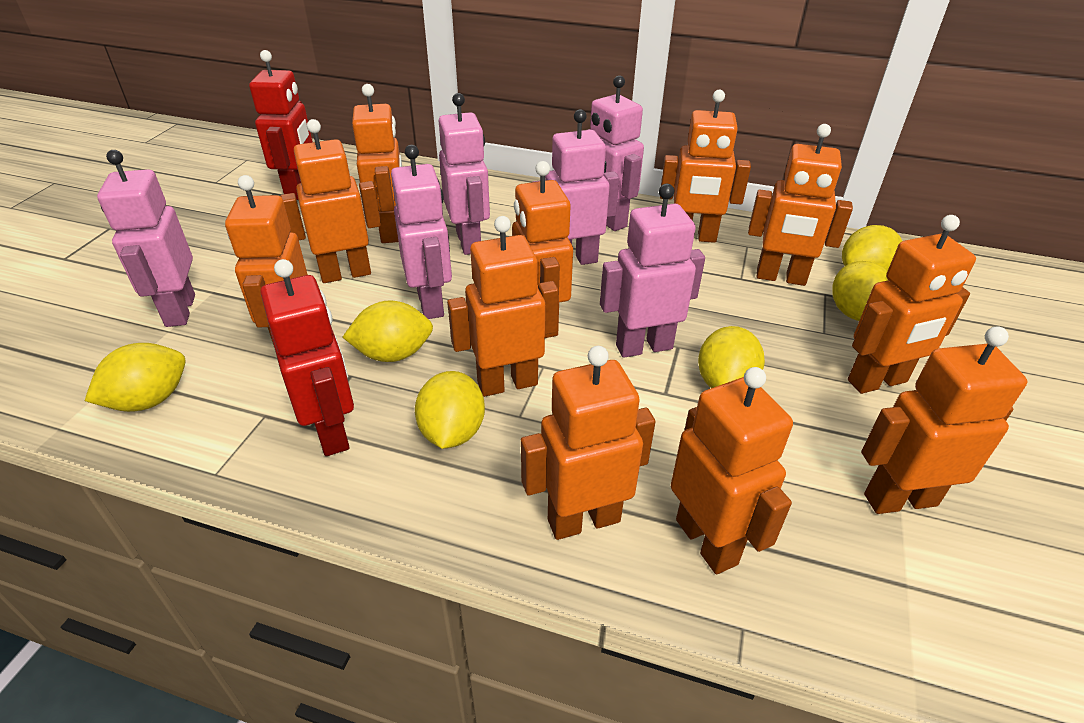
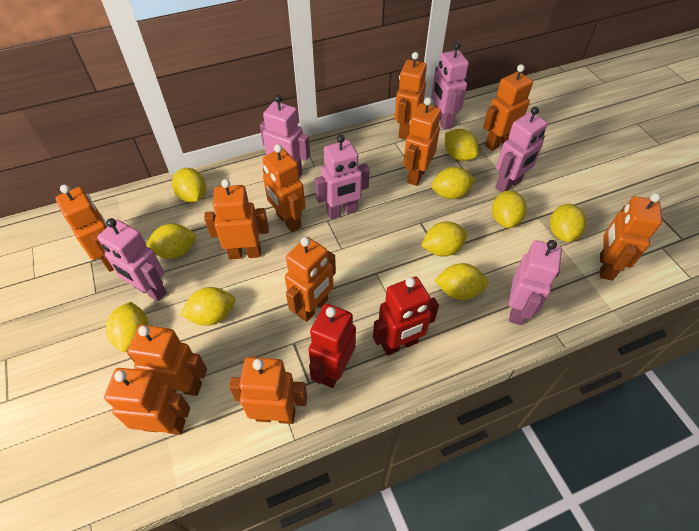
yellow lemon: 6 -> 10

